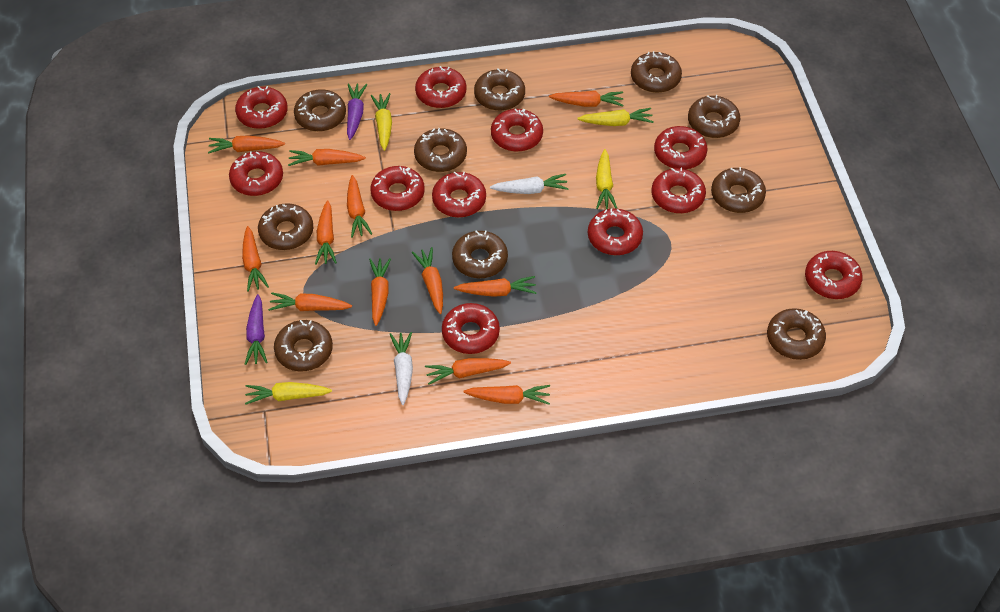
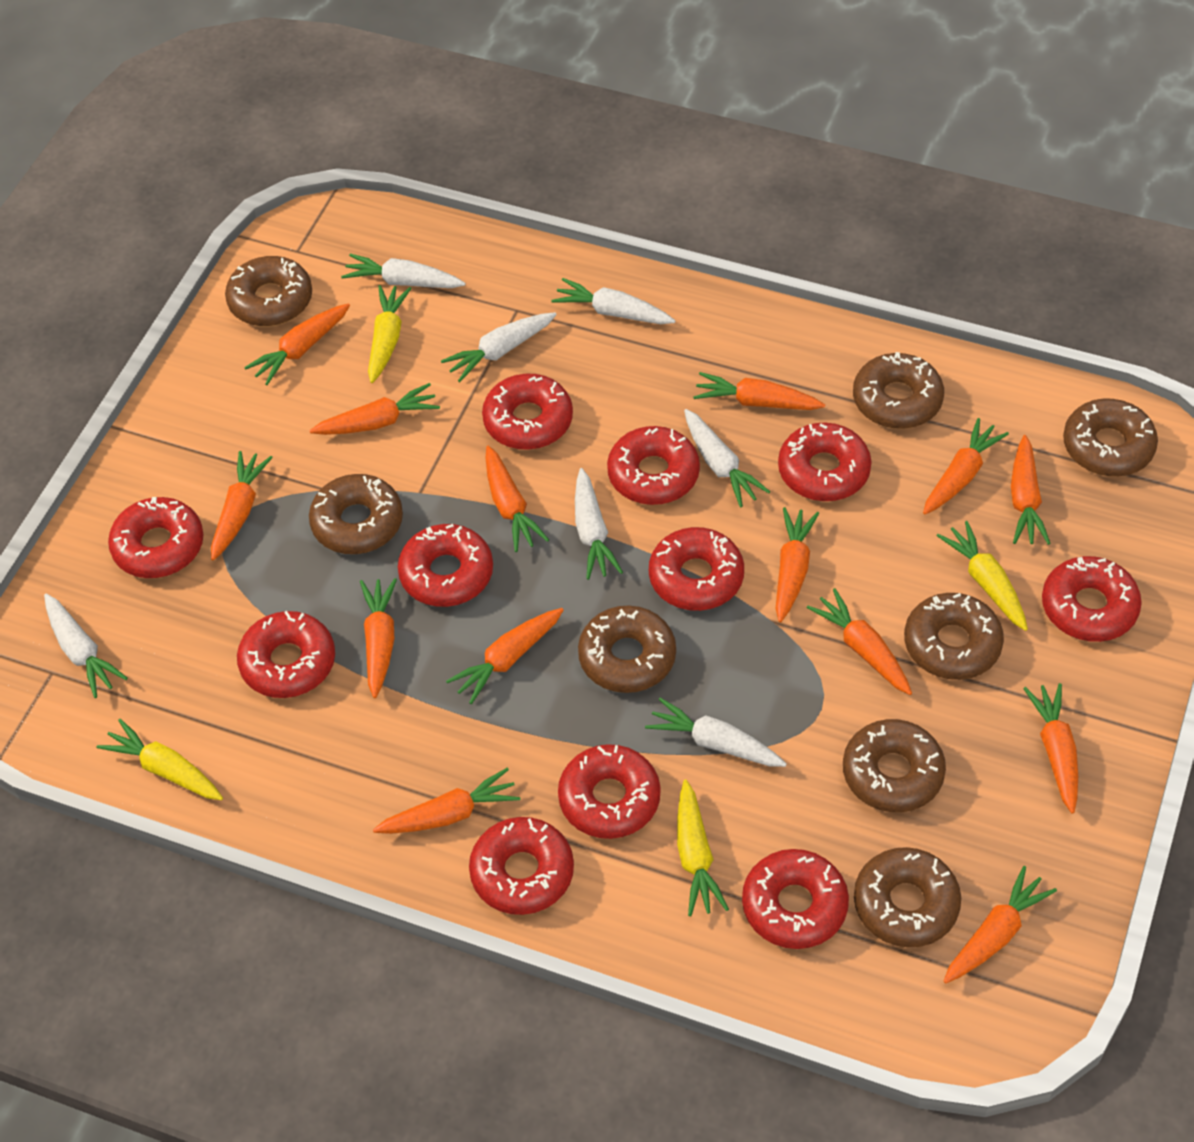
brown donut: 10 -> 8
orange carrot: 12 -> 14
purple carrot: 2 -> 0
white carrot: 2 -> 7

